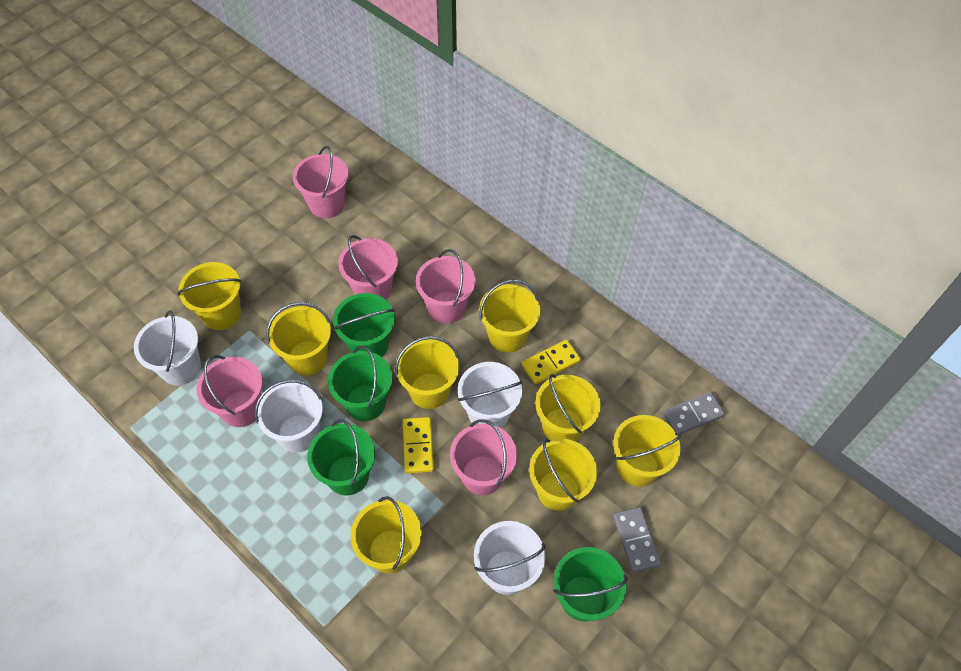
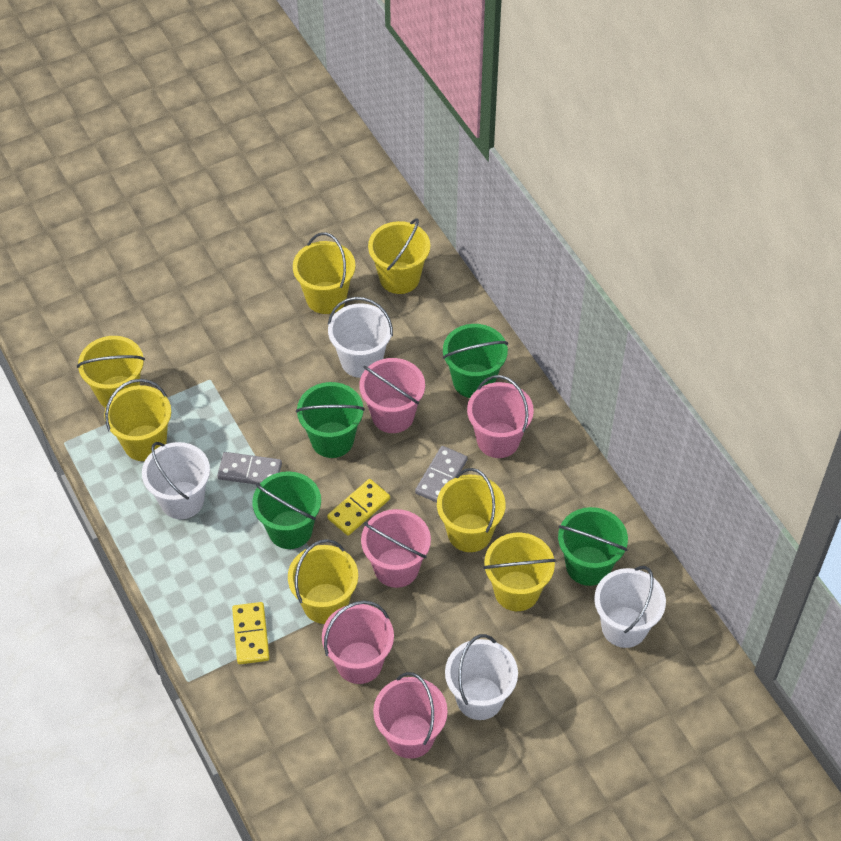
yellow bucket: 8 -> 7

